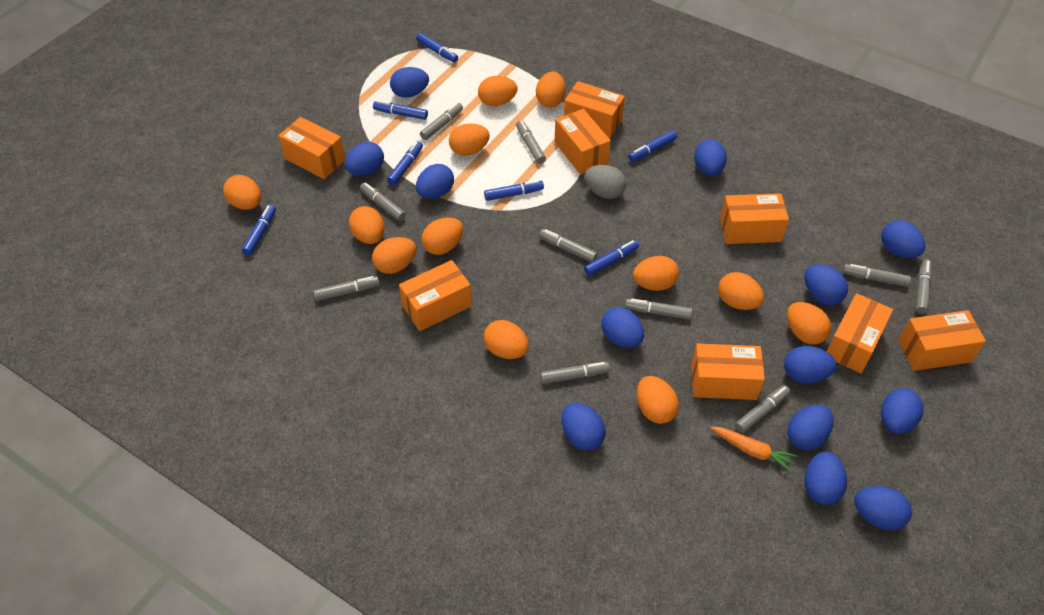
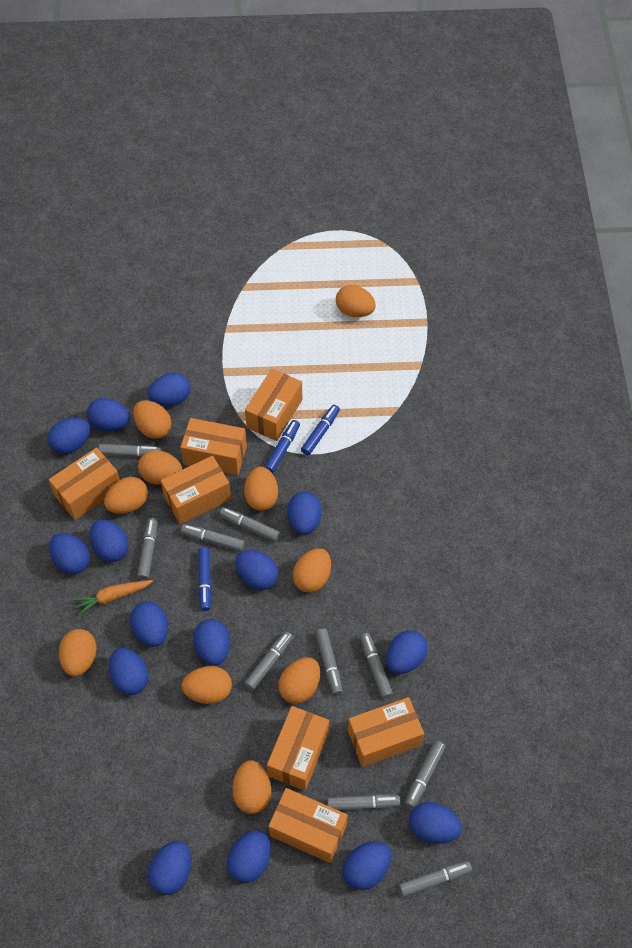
blue egg: 13 -> 15
blue marker: 7 -> 3
grey egg: 1 -> 0
orange box: 8 -> 7
orange egg: 12 -> 10

